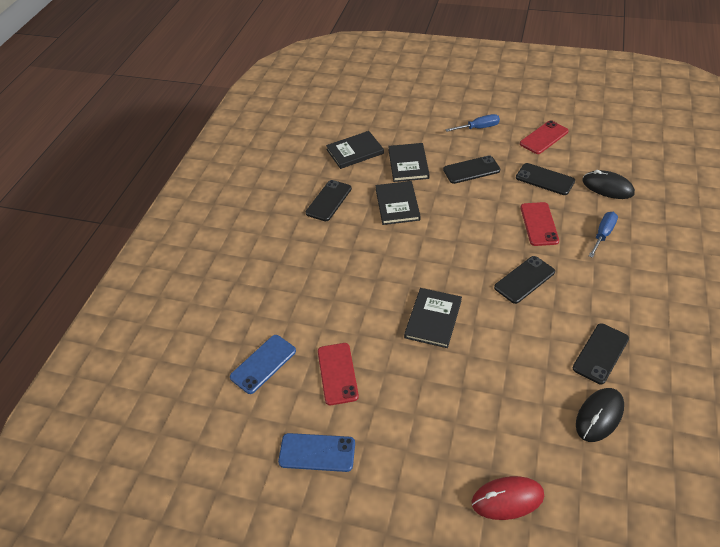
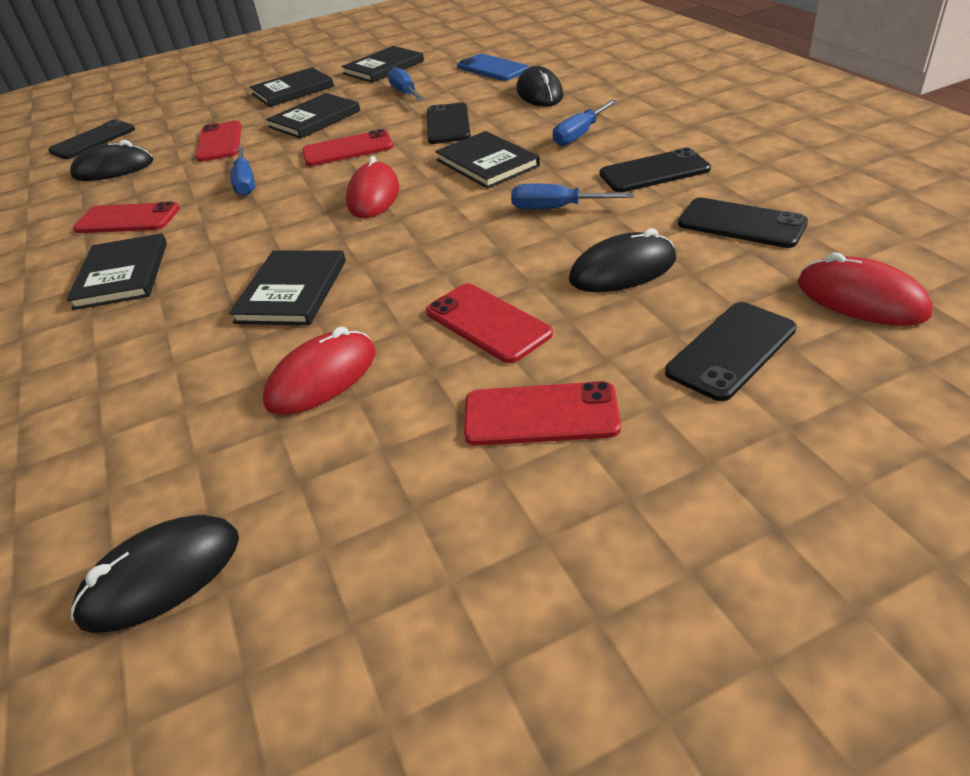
black book: 4 -> 6
black mouse: 2 -> 4
blue phone: 2 -> 1
blue screwdriver: 2 -> 4
red mouse: 1 -> 3
red phone: 3 -> 5

